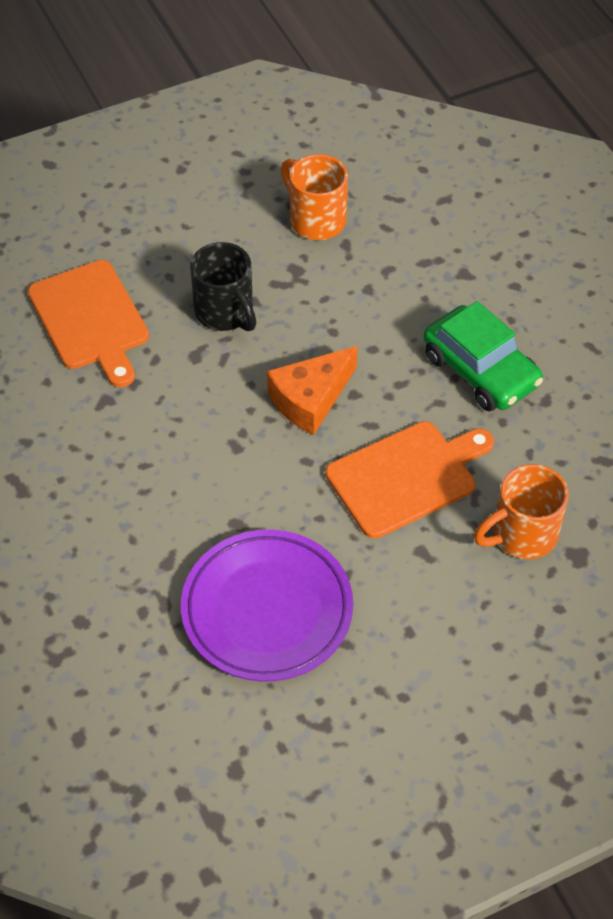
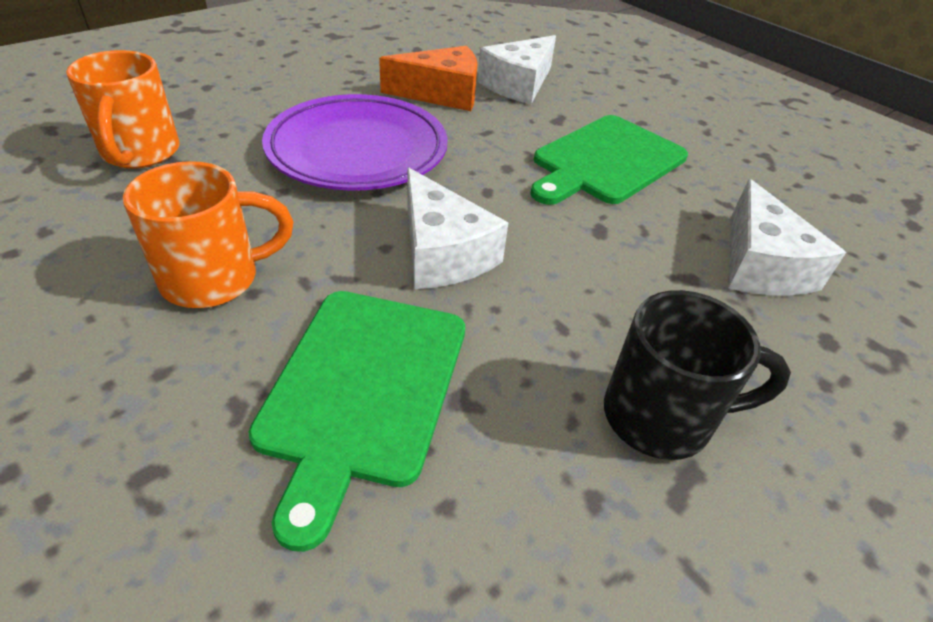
green car: 1 -> 0
green cutting board: 0 -> 2
orange cutting board: 2 -> 0
white cheese: 0 -> 3

